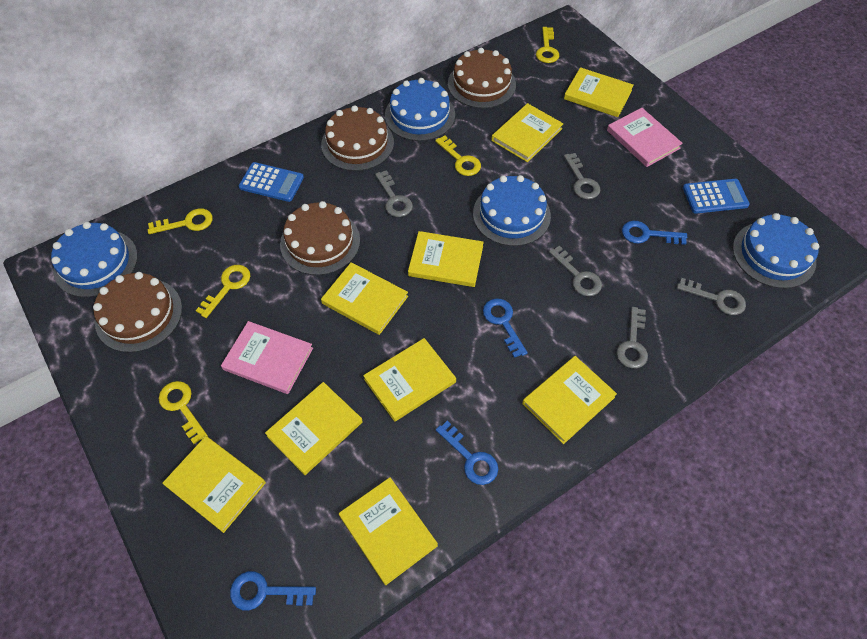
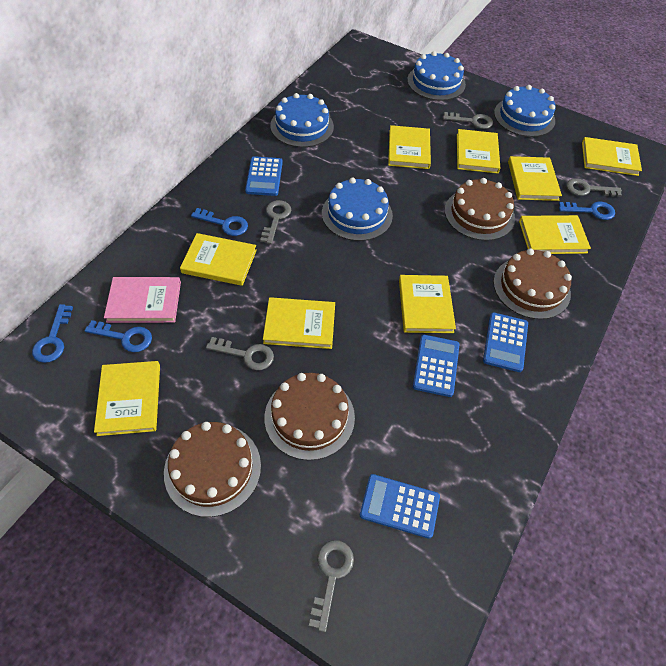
blue calculator: 2 -> 4
pink book: 2 -> 1
yellow key: 5 -> 0

